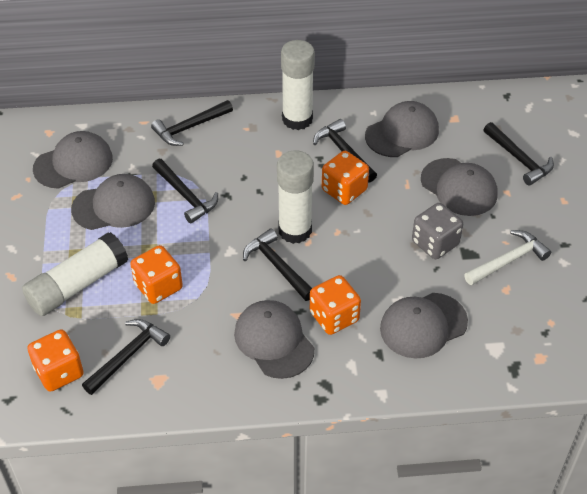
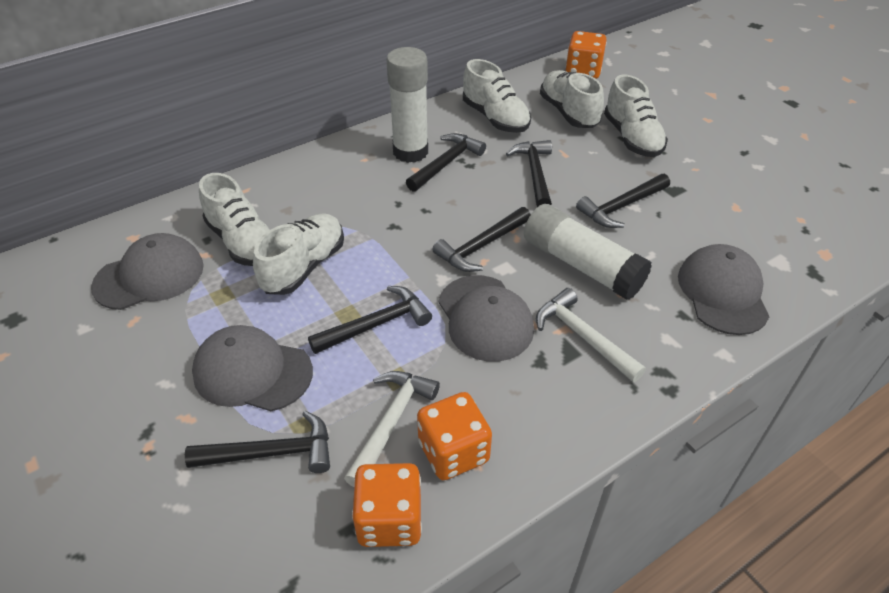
grey cap: 6 -> 4
grey dice: 1 -> 0
orange dice: 4 -> 3
white glue stick: 3 -> 2
white hammer: 1 -> 2
white shoe: 0 -> 5

